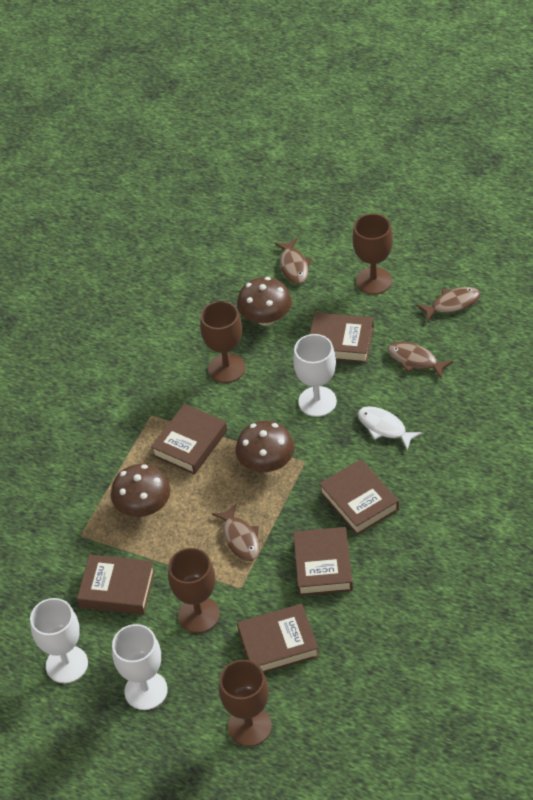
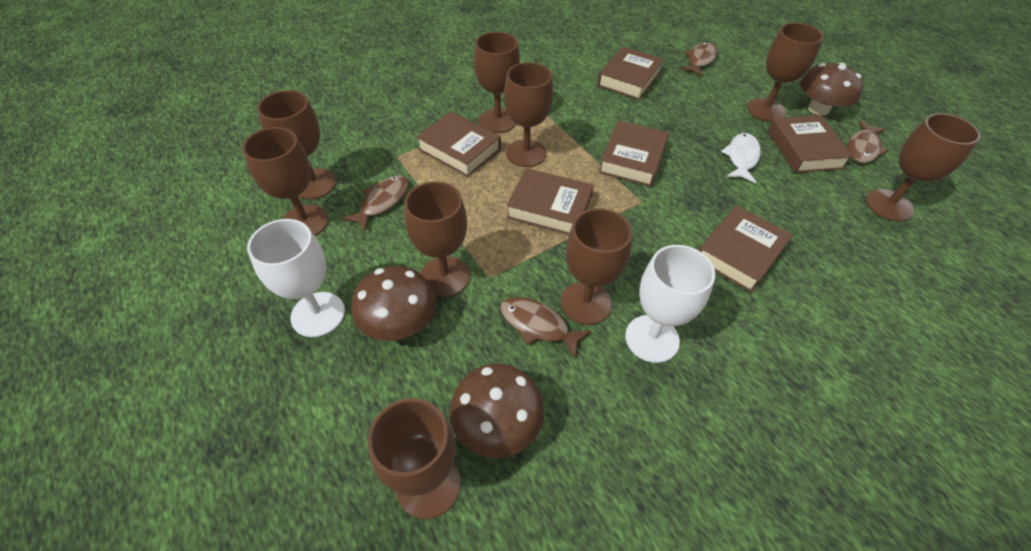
brown goblet: 4 -> 9
white goblet: 3 -> 2

